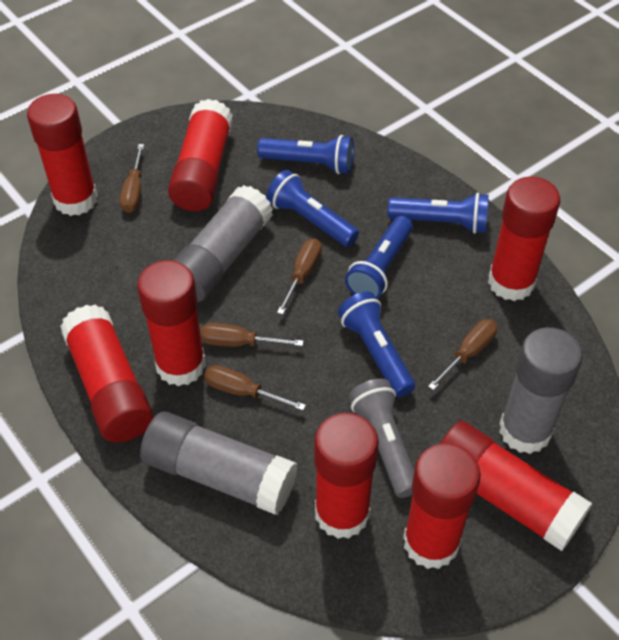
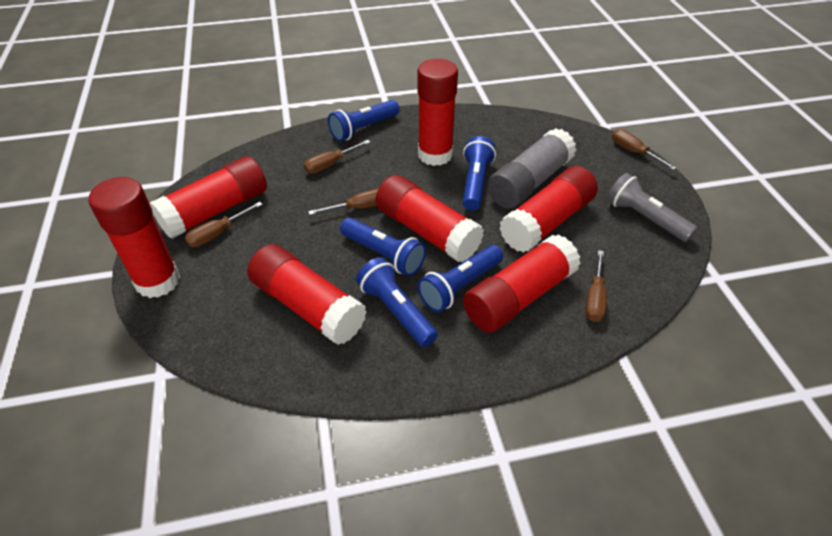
grey glue stick: 3 -> 1
red glue stick: 8 -> 7

